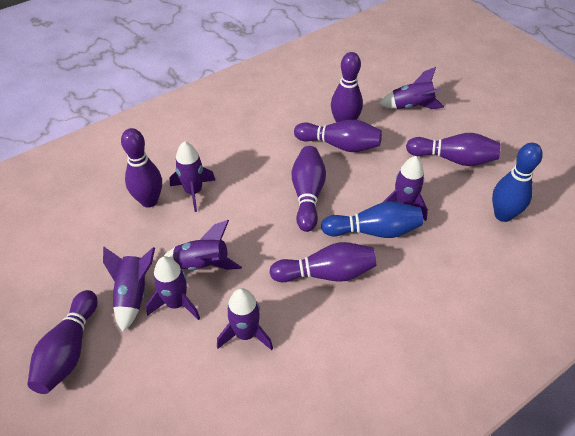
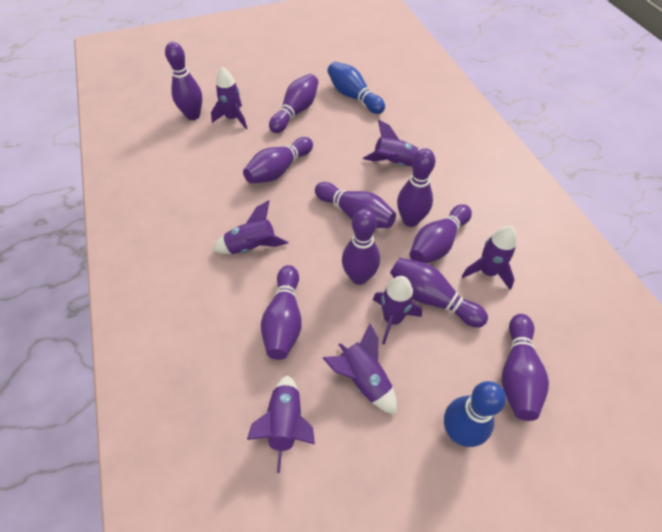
purple bowling pin: 7 -> 10

